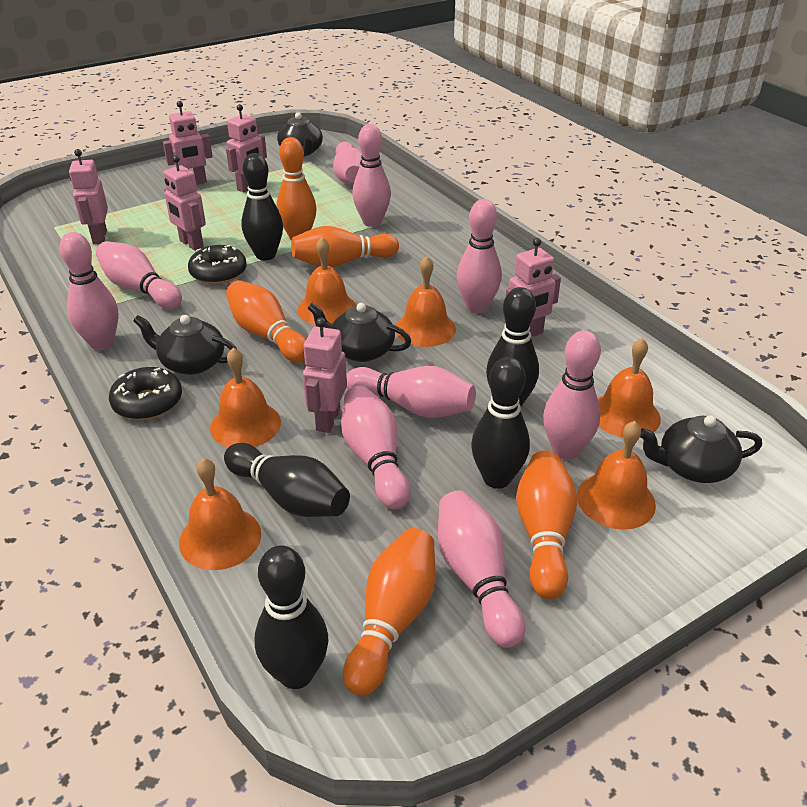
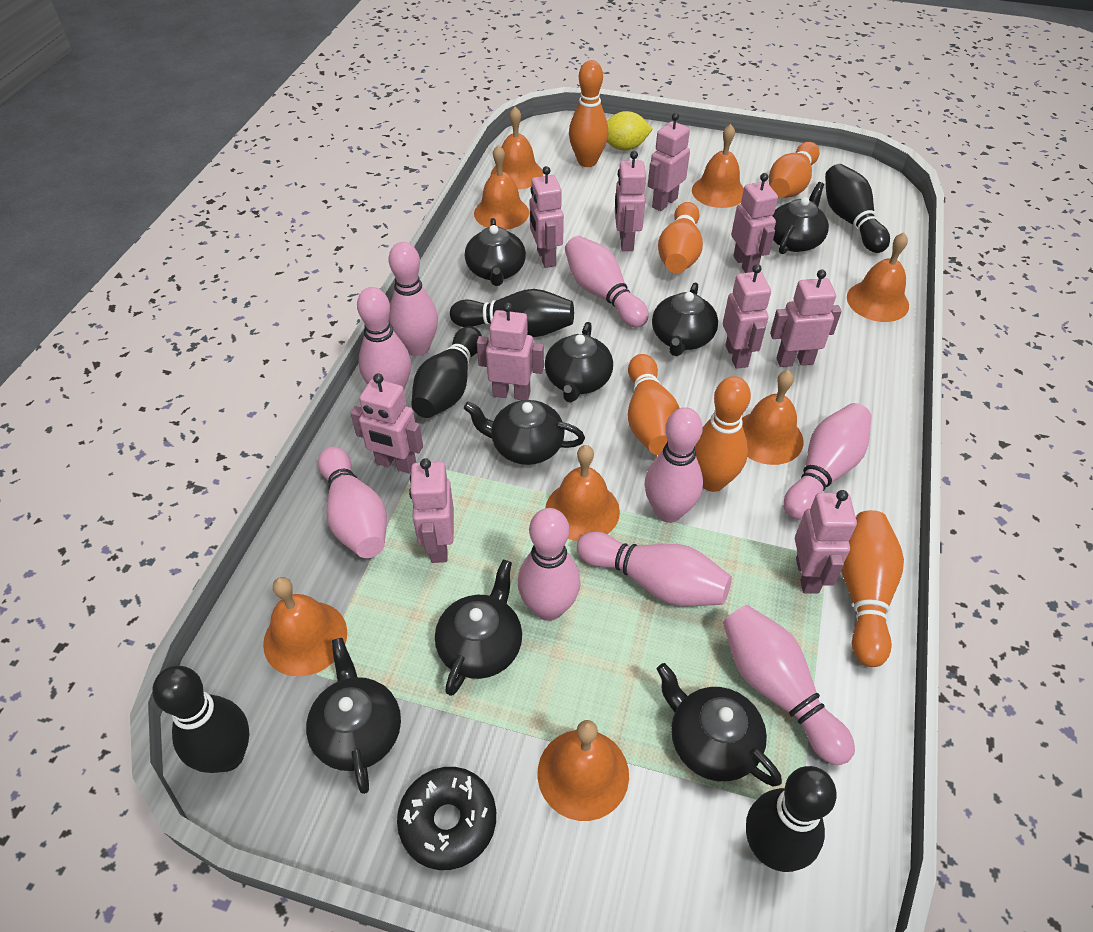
black donut: 2 -> 1
black teapot: 4 -> 8
orange bell: 6 -> 8
orange bowling pin: 5 -> 6
pink robot: 6 -> 10
yellow lemon: 0 -> 1

